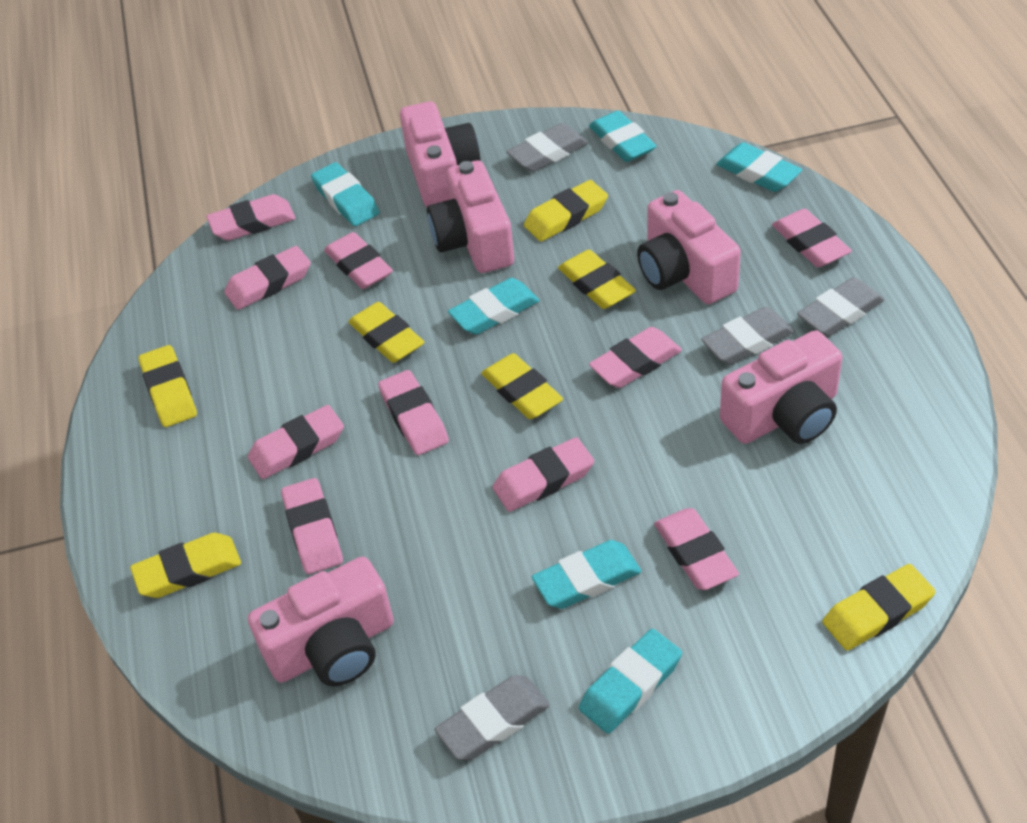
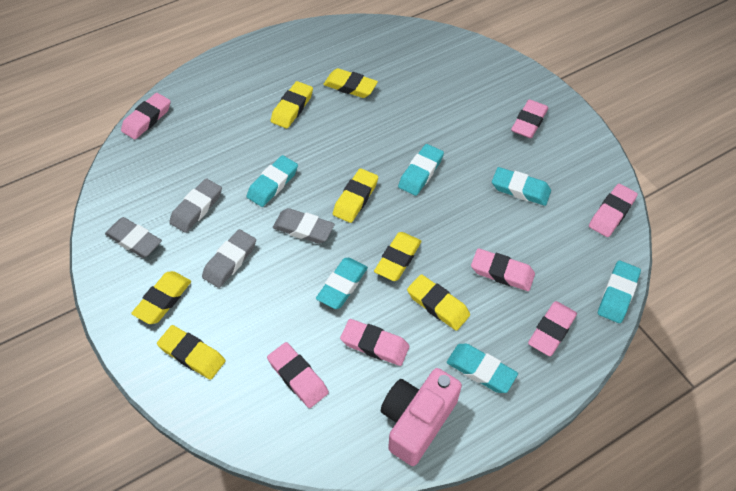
pink camera: 5 -> 1
pink eraser: 10 -> 7

